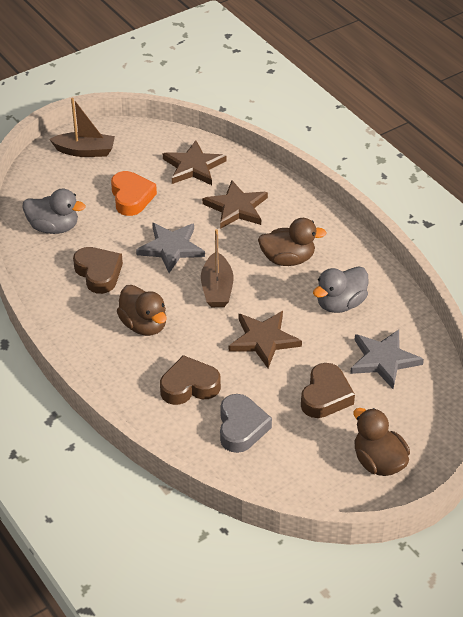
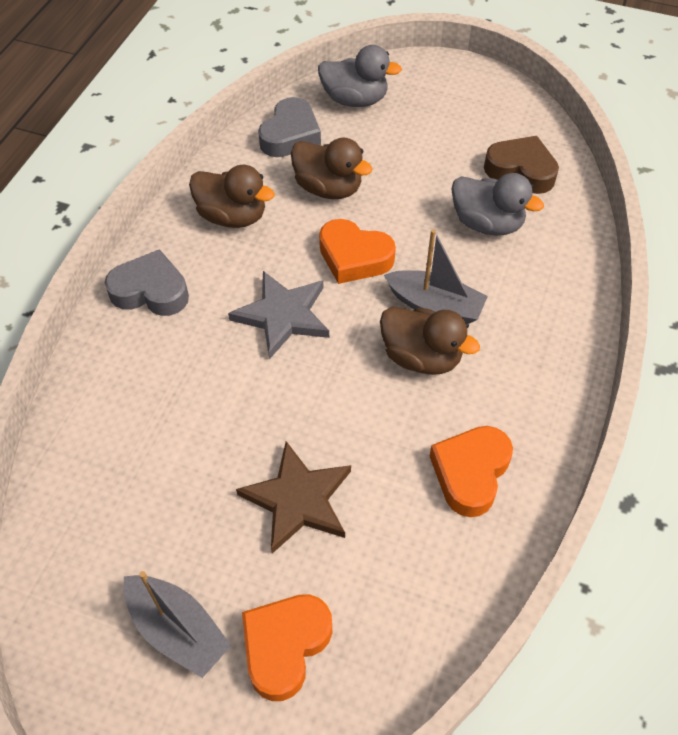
brown boat: 2 -> 0
brown heart: 3 -> 1
brown star: 3 -> 1
grey boat: 0 -> 2
grey heart: 1 -> 2
grey star: 2 -> 1
orange heart: 1 -> 3

